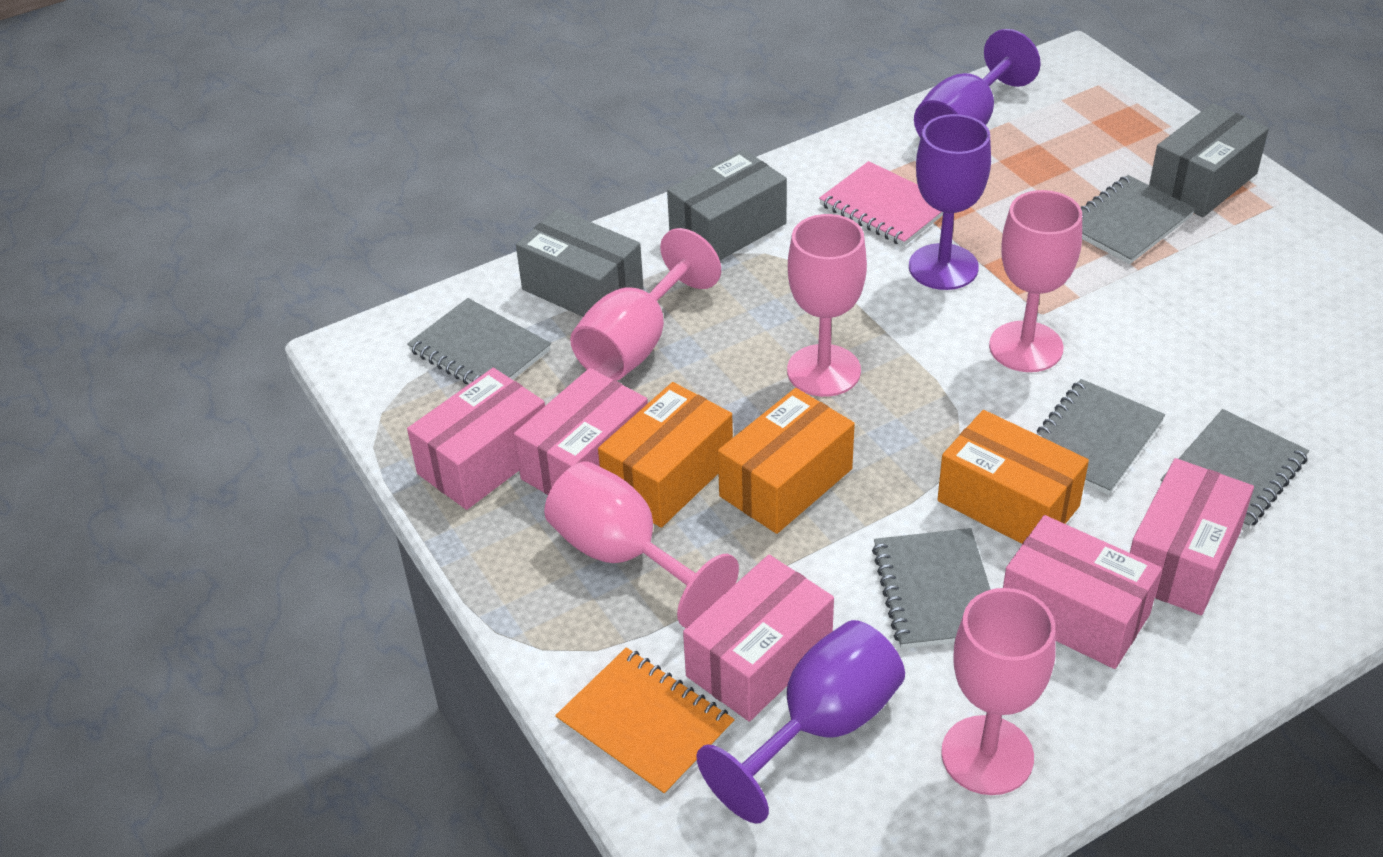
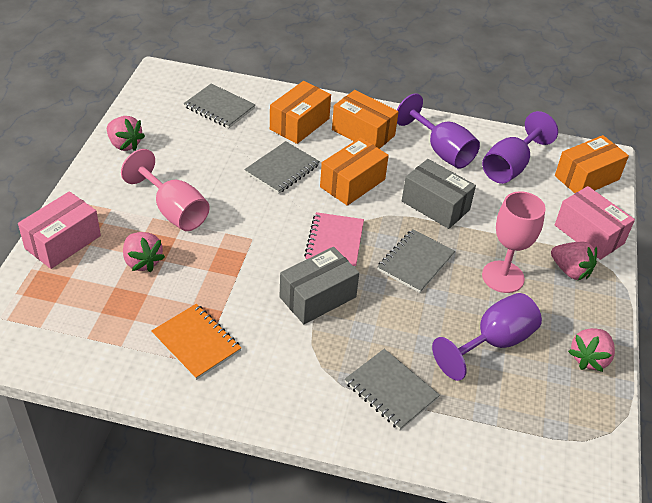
grey box: 3 -> 2
grey notebook: 5 -> 4
orange box: 3 -> 4
pink box: 5 -> 2
pink goblet: 5 -> 2
pink strawberry: 0 -> 4

